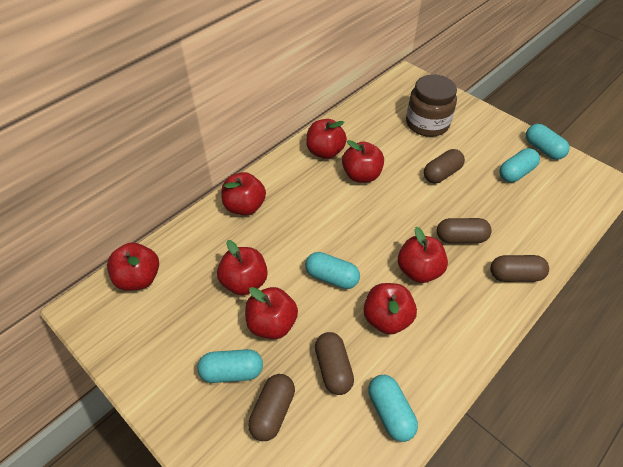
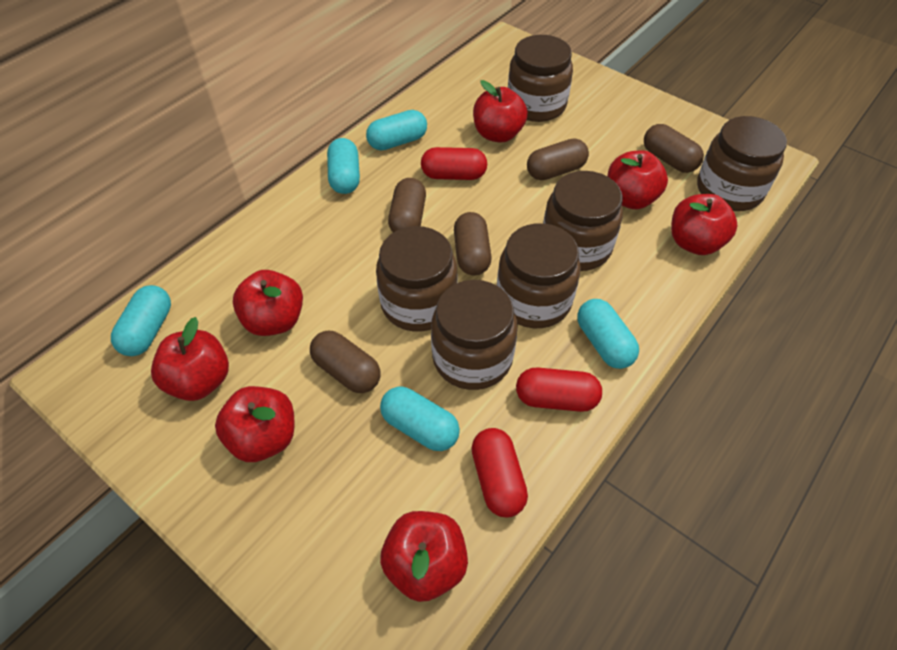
brown jar: 1 -> 6
red apple: 8 -> 7
red capsule: 0 -> 3

